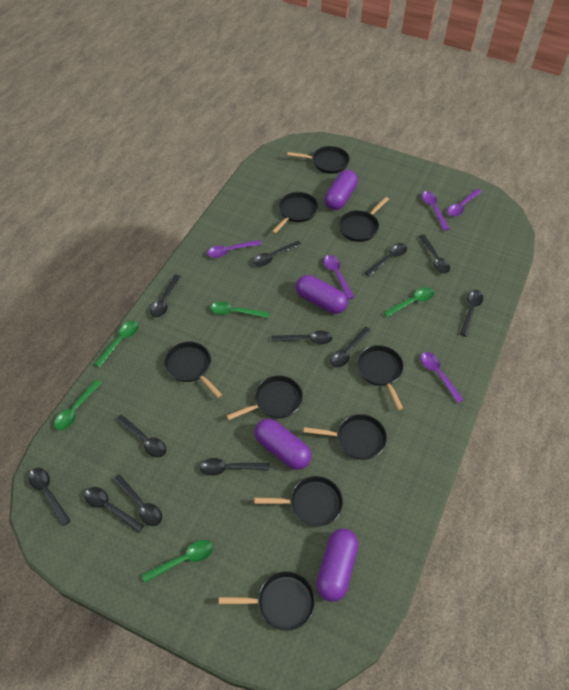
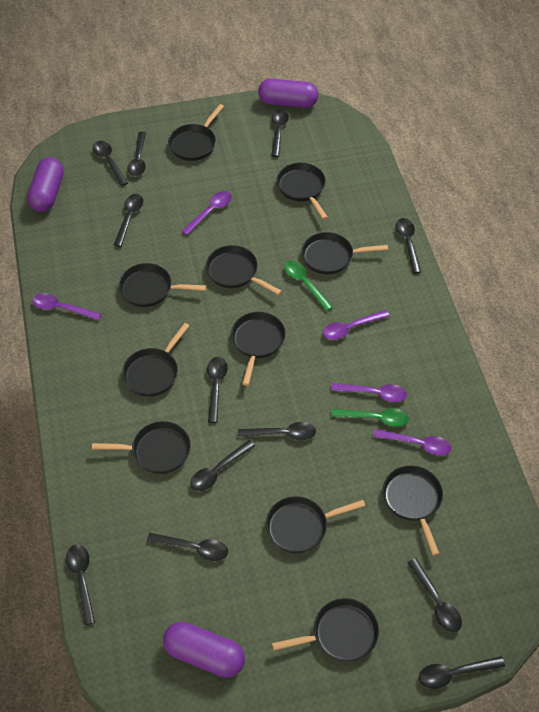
black pan: 9 -> 11
green spoon: 5 -> 2
purple capsule: 4 -> 3

